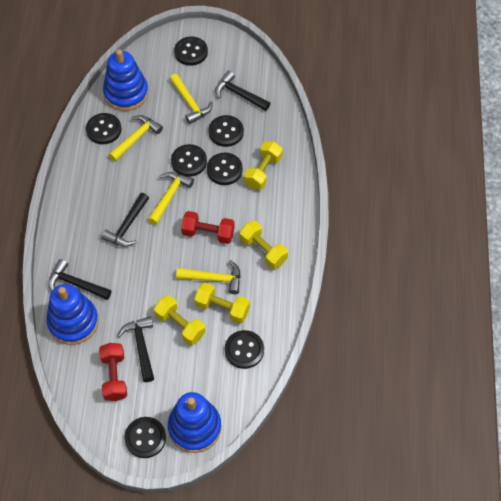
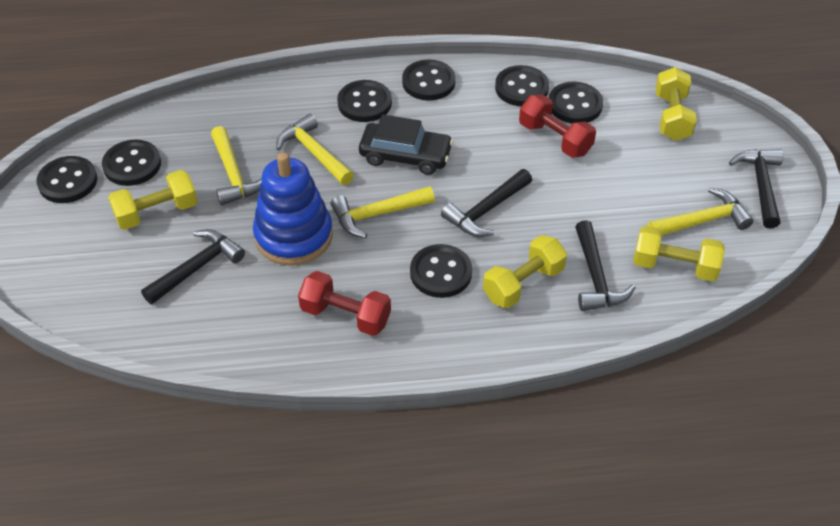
black car: 0 -> 1
blue stacking toy: 3 -> 1

